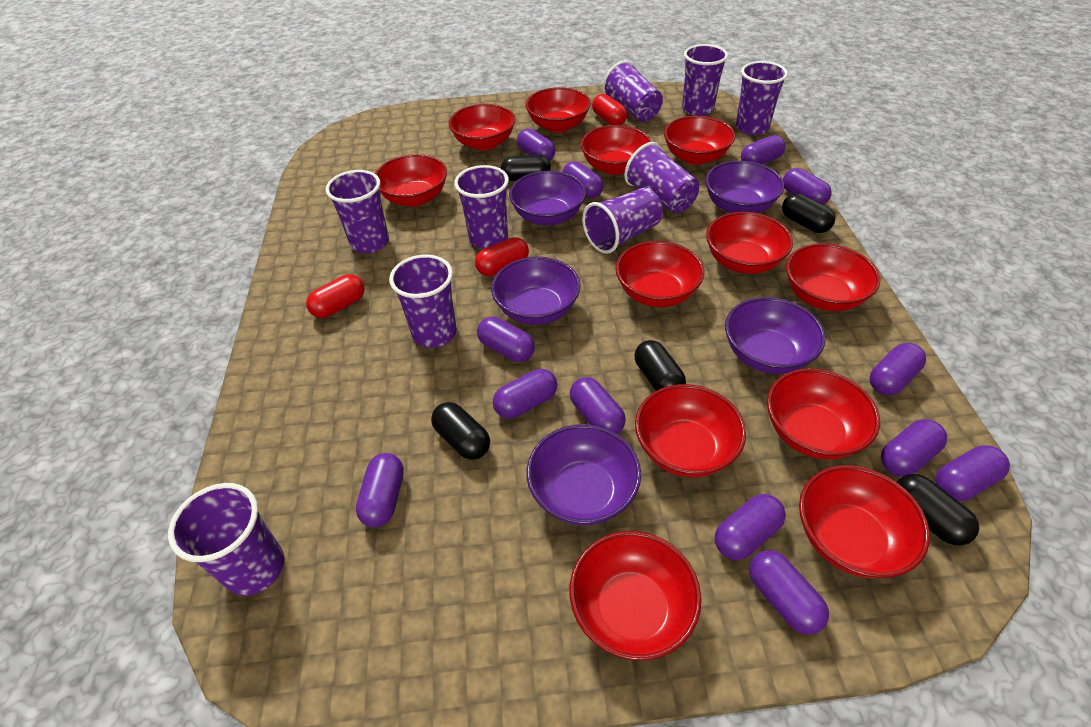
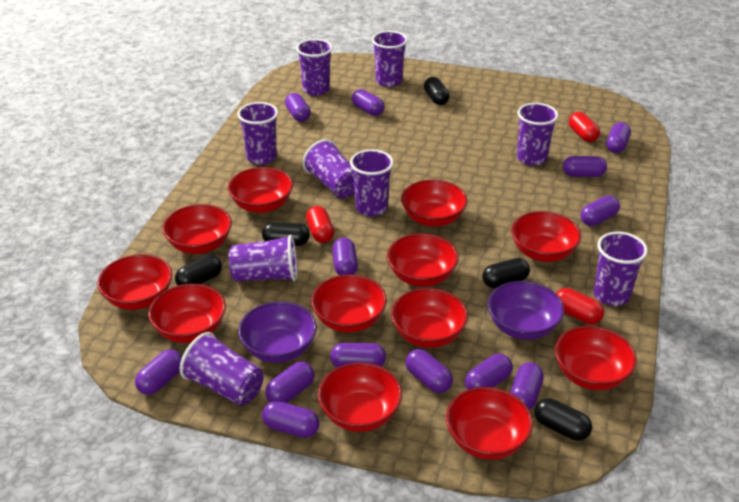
purple bowl: 5 -> 2

